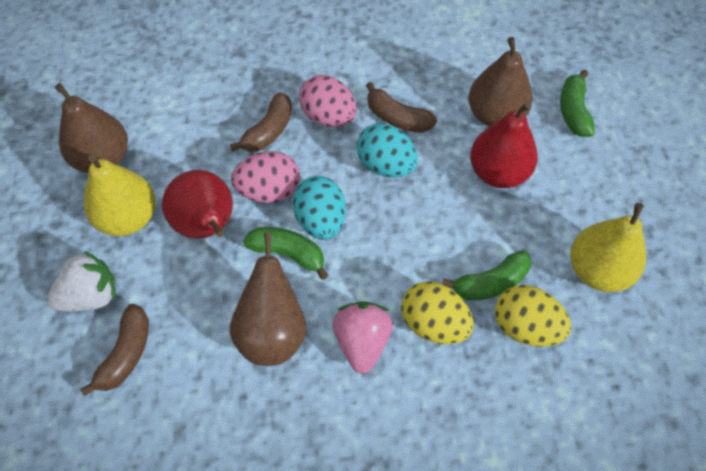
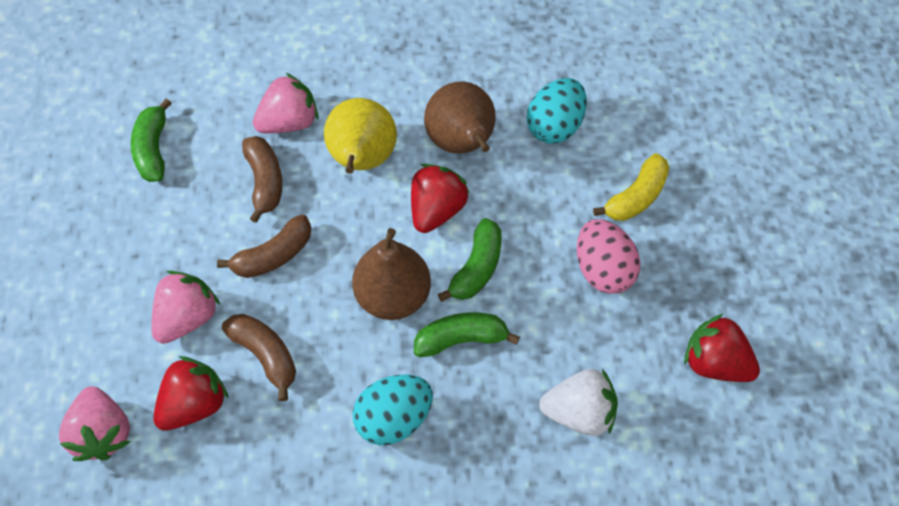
brown pear: 3 -> 2
pink egg: 2 -> 1
pink strawberry: 1 -> 3
red pear: 2 -> 0
red strawberry: 0 -> 3
yellow banana: 0 -> 1
yellow egg: 2 -> 0
yellow pear: 2 -> 1

